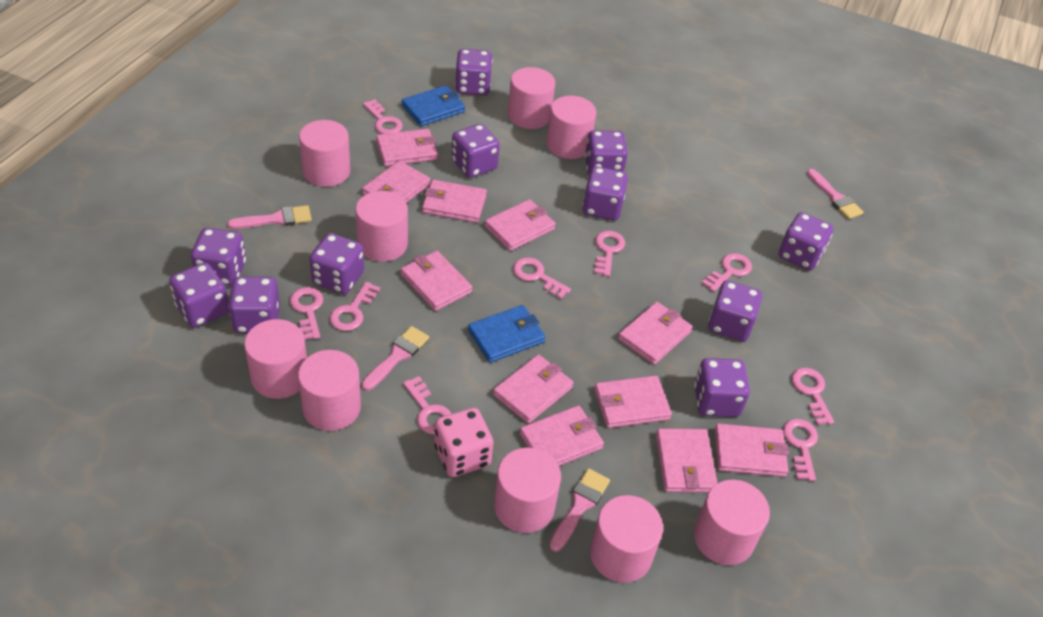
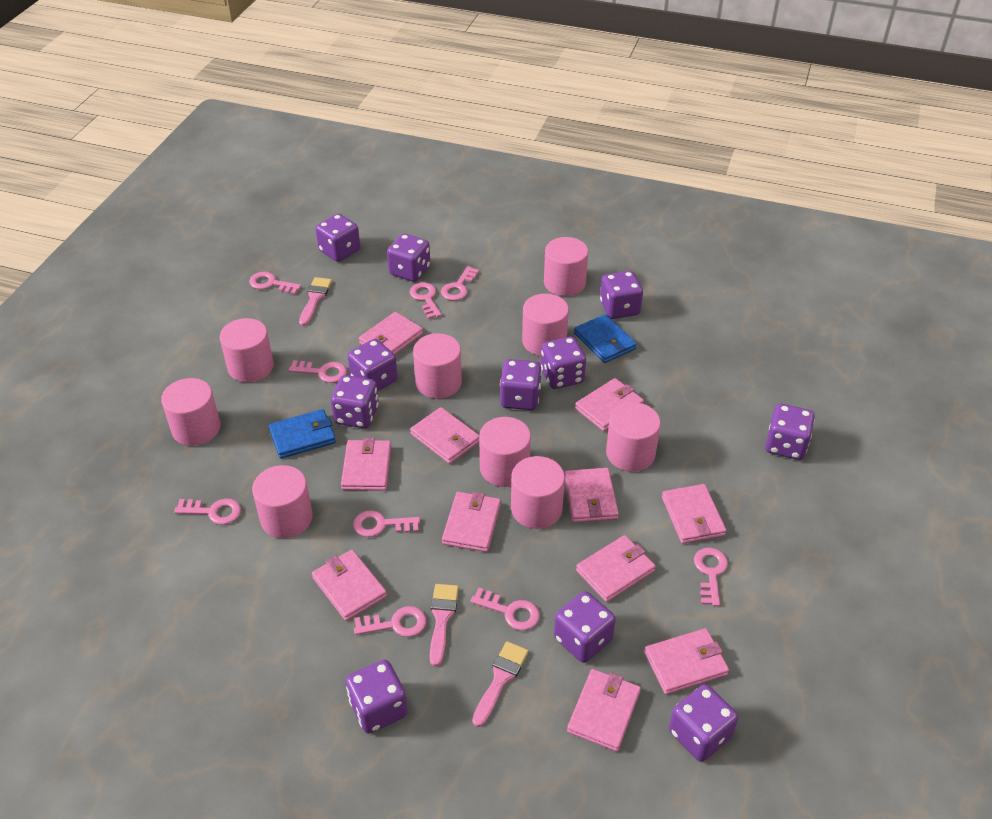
pink brush: 4 -> 3
pink dice: 1 -> 0

